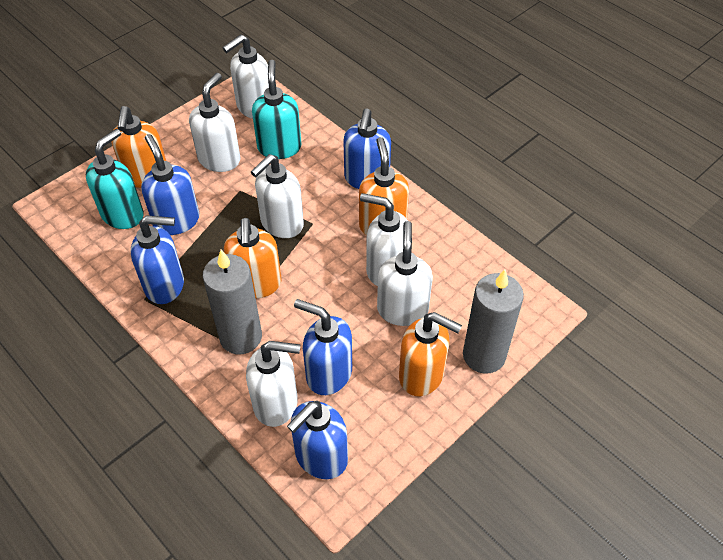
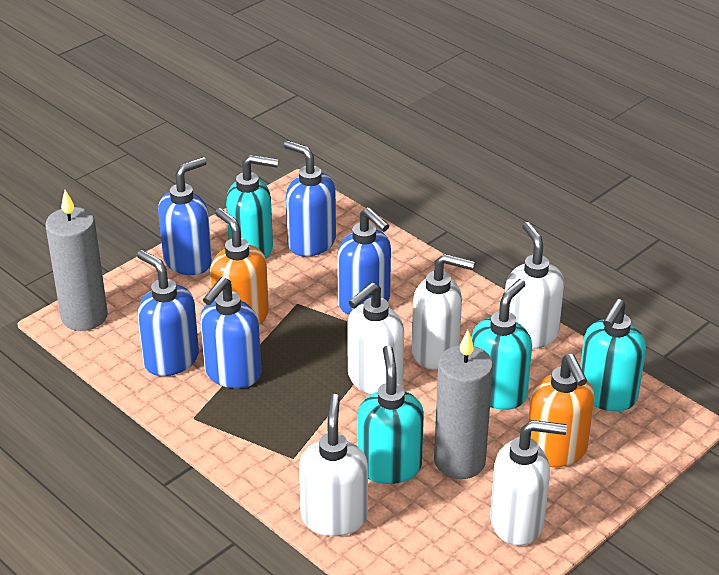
orange soap dispenser: 4 -> 2
turquoise soap dispenser: 2 -> 4
white soap dispenser: 6 -> 5

